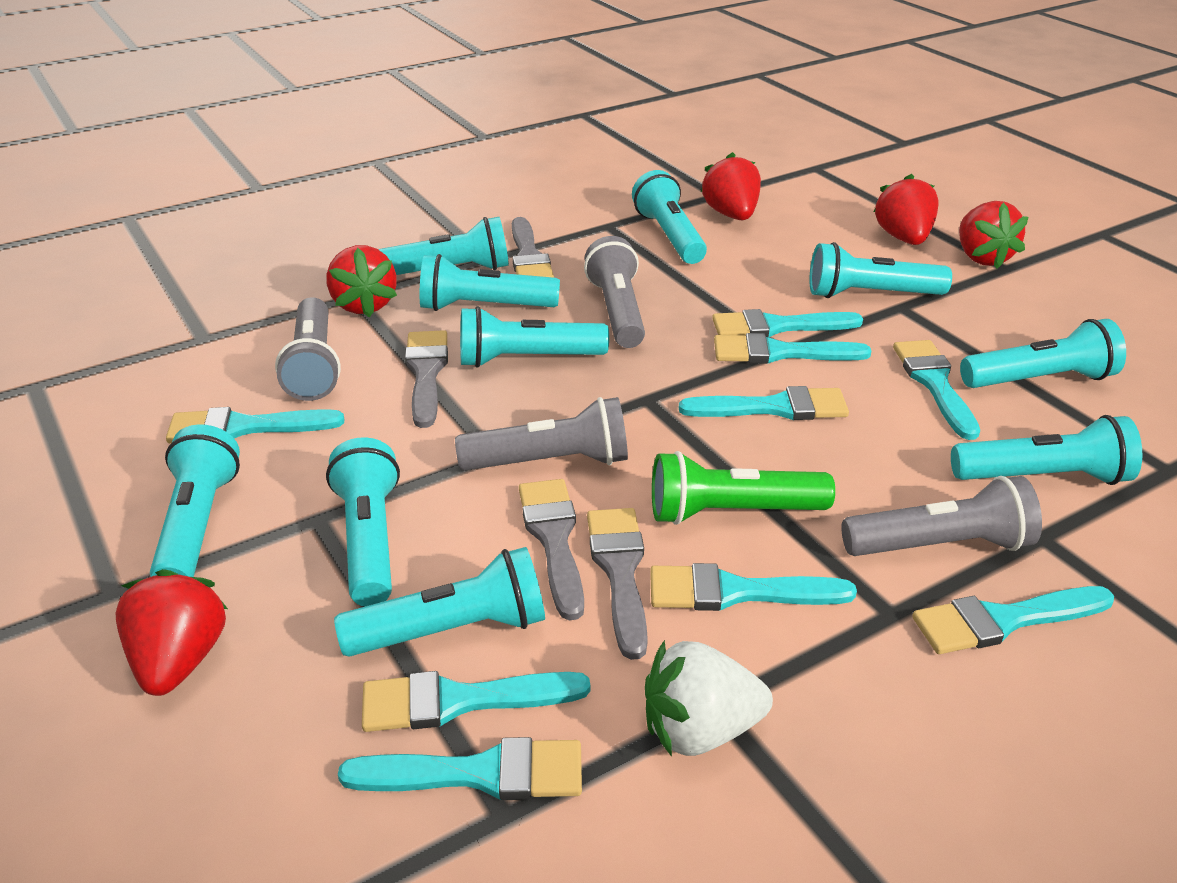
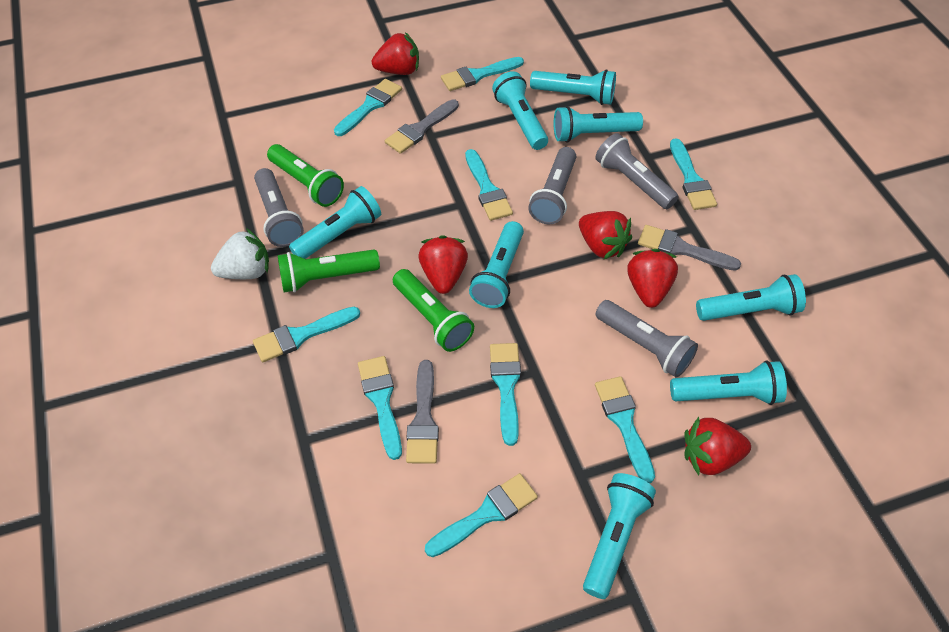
green flashlight: 1 -> 3
grey brush: 4 -> 3
turquoise flashlight: 10 -> 8

